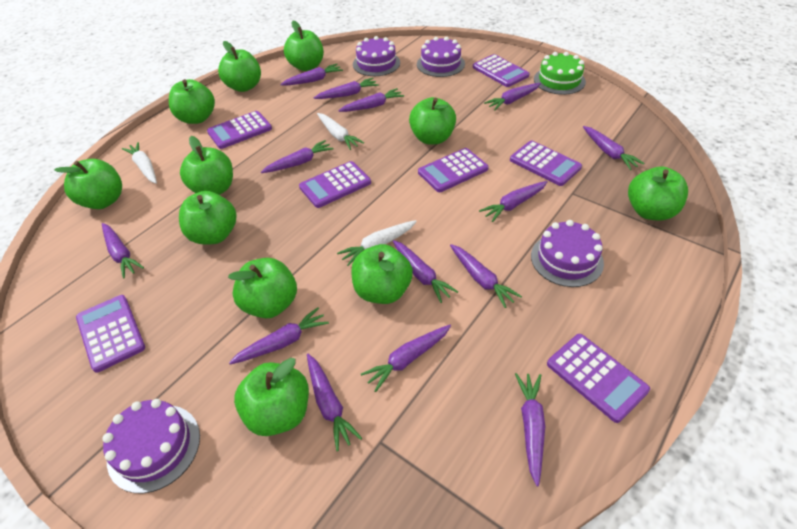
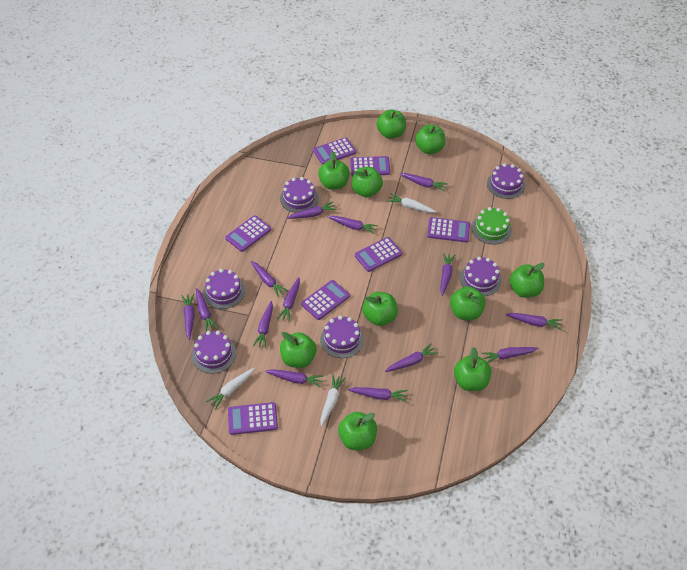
green apple: 11 -> 10
purple cake: 4 -> 6

